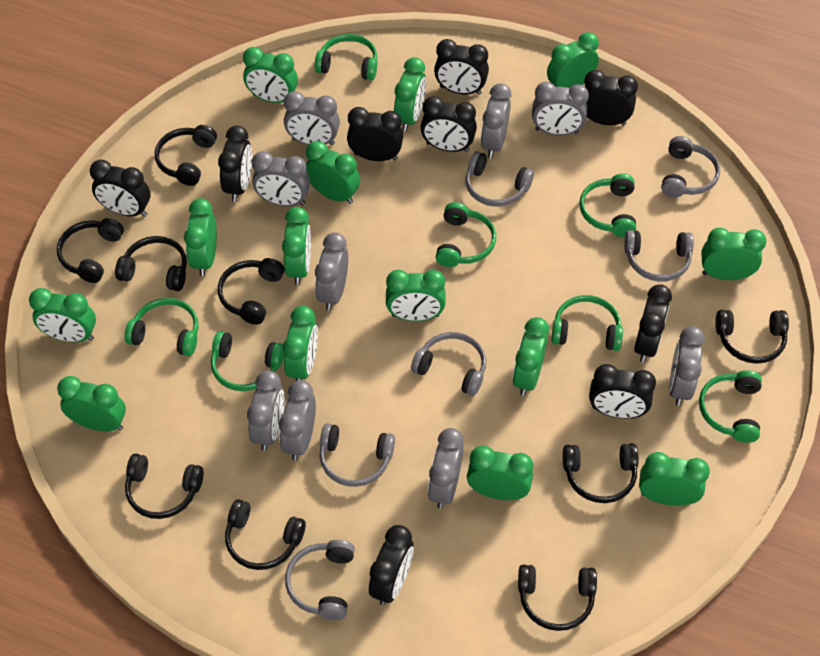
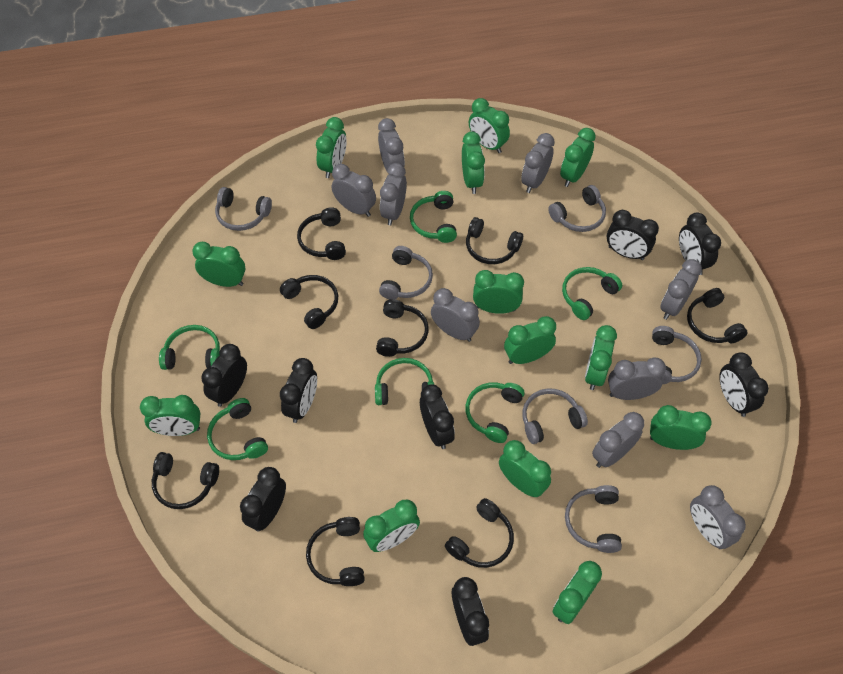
black clock: 9 -> 8
black headphones: 9 -> 8
green clock: 14 -> 13
green headphones: 7 -> 6

